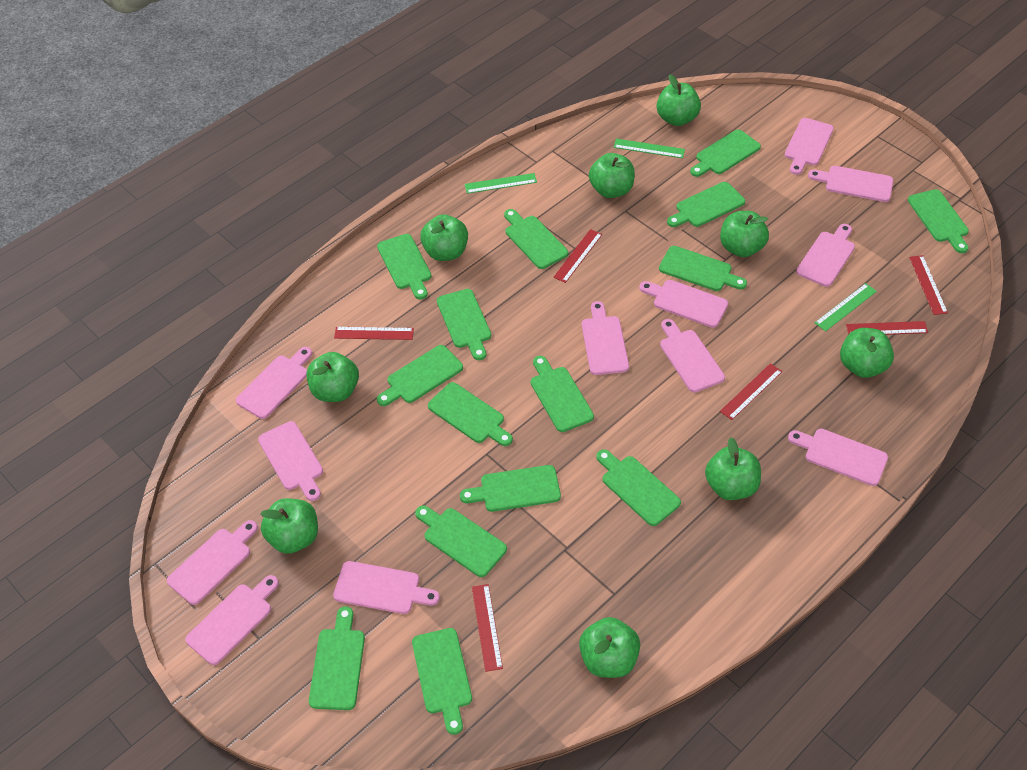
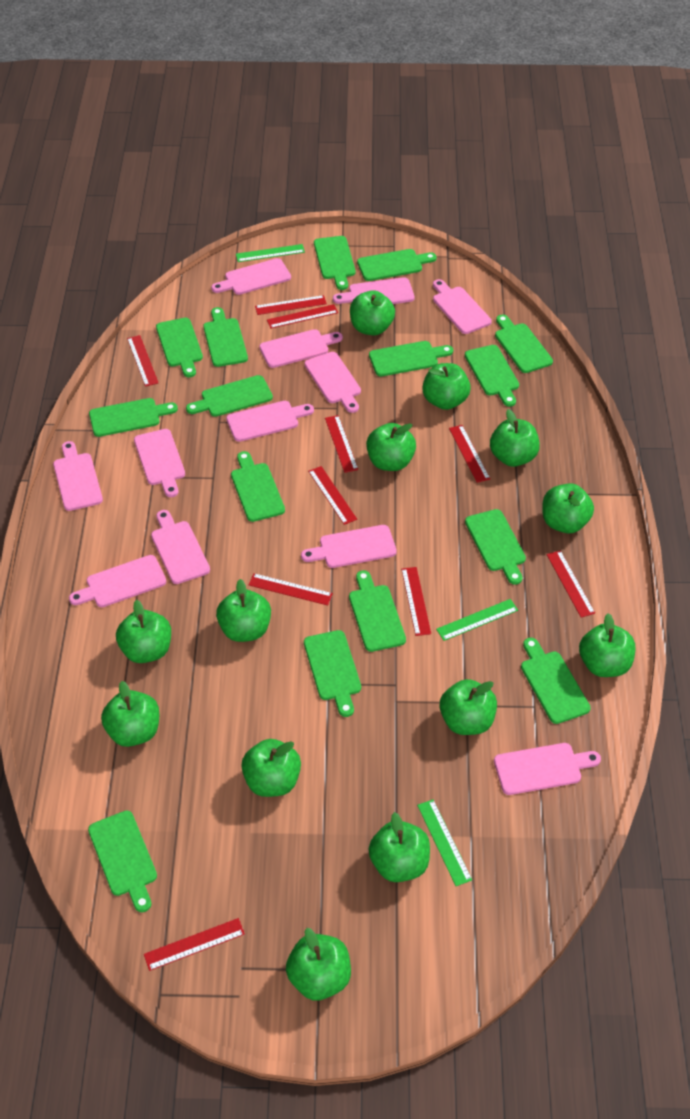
green apple: 9 -> 13
red ruler: 6 -> 10

